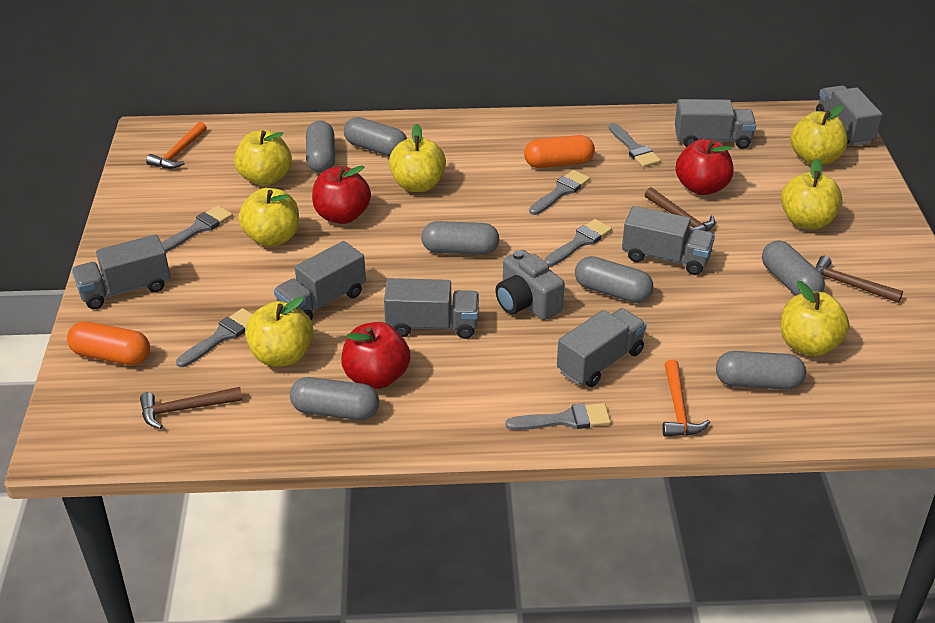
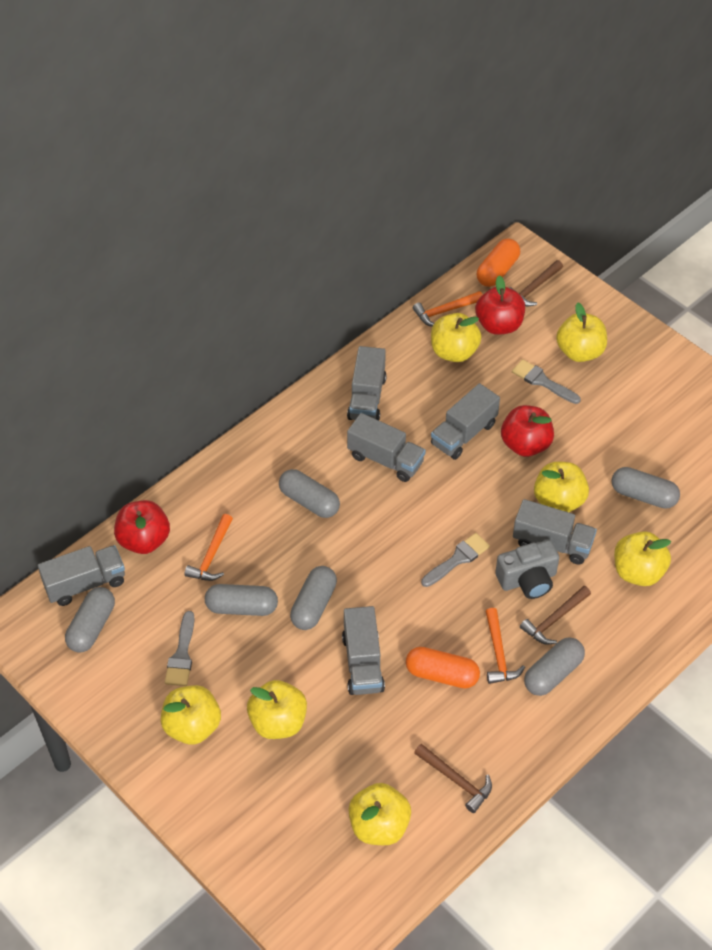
grey brush: 6 -> 3
grey capsule: 7 -> 6
grey truck: 7 -> 6
orange hammer: 2 -> 3

